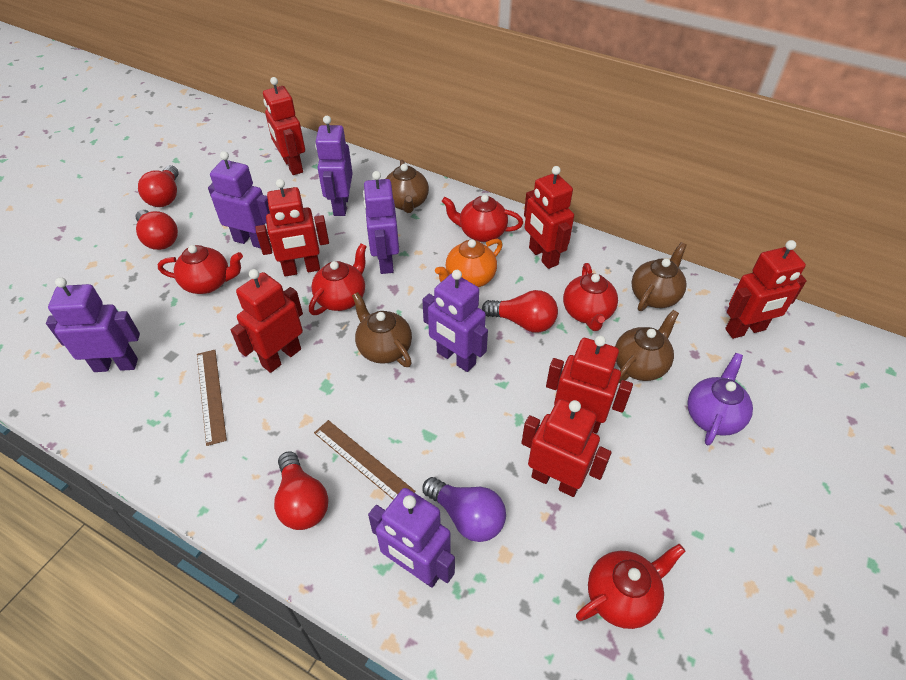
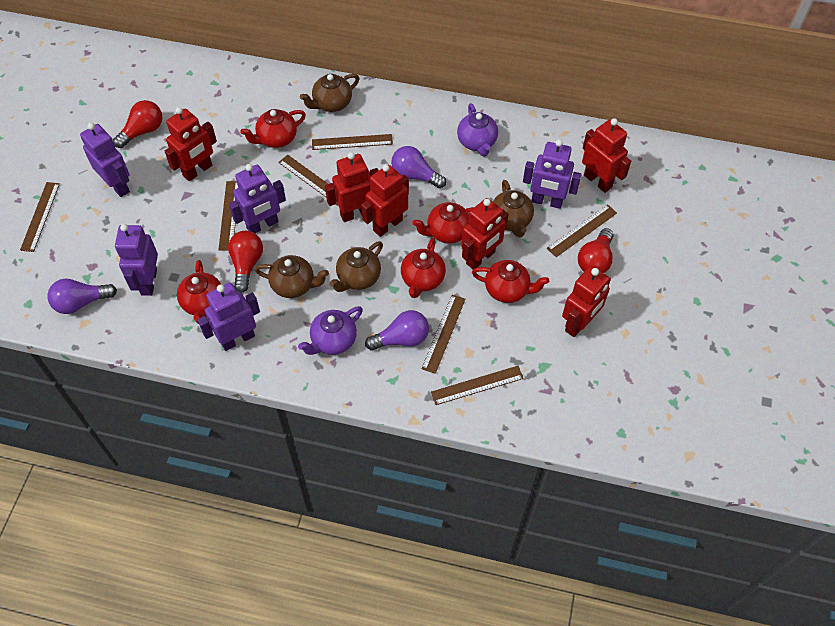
brown ruler: 2 -> 7
orange teapot: 1 -> 0
purple light bulb: 1 -> 3
purple robot: 6 -> 5
purple teapot: 1 -> 2
red light bulb: 4 -> 3
red robot: 7 -> 6

